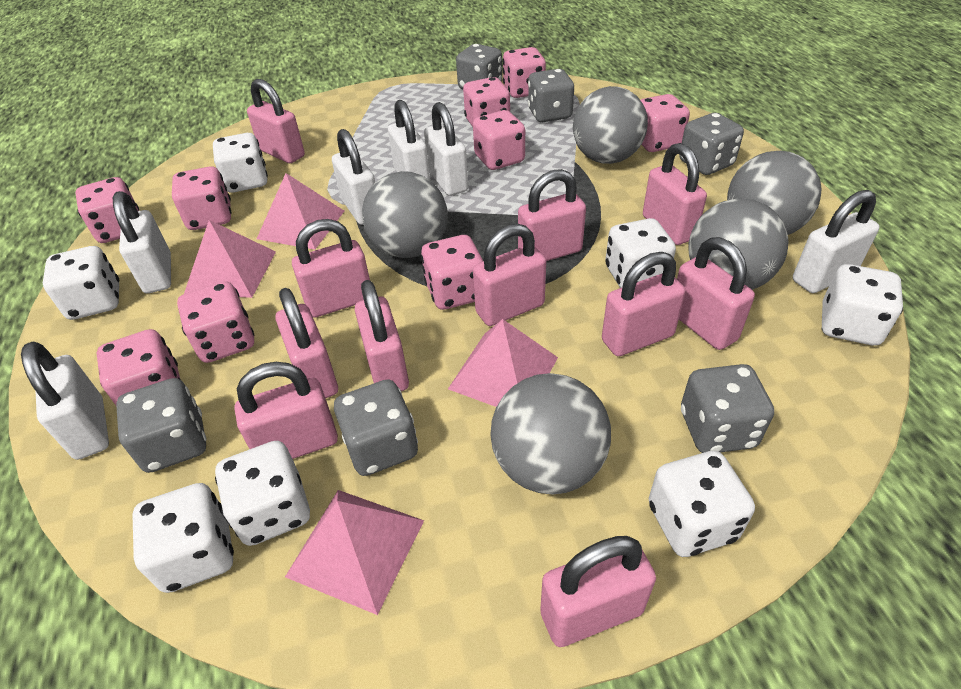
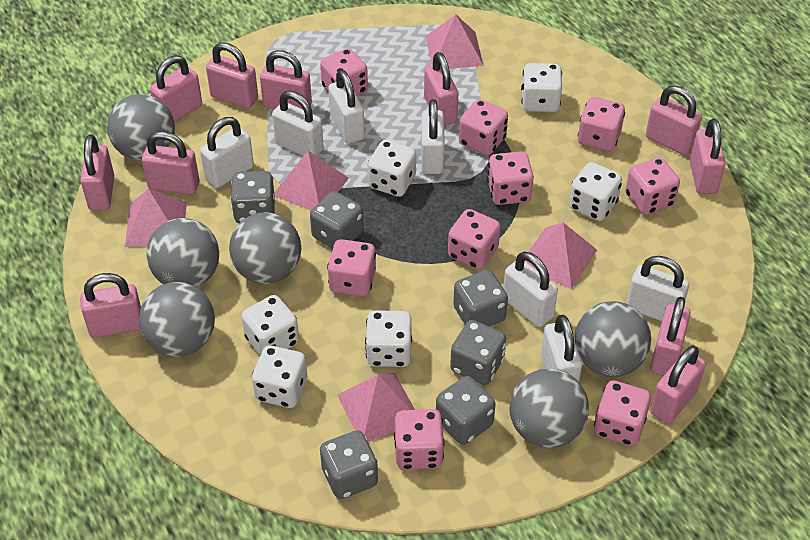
grey ball: 5 -> 6
pink pyramid: 4 -> 5
white dice: 7 -> 6
white padlock: 6 -> 7

